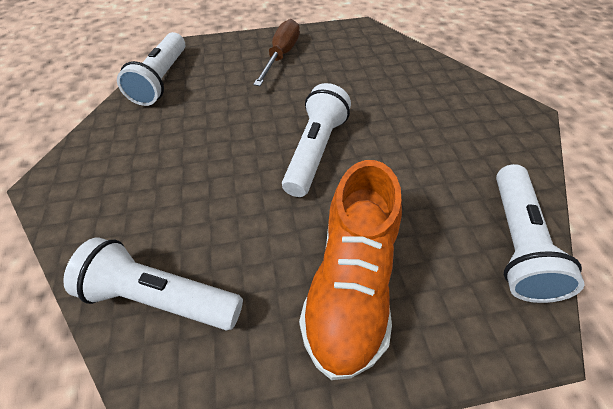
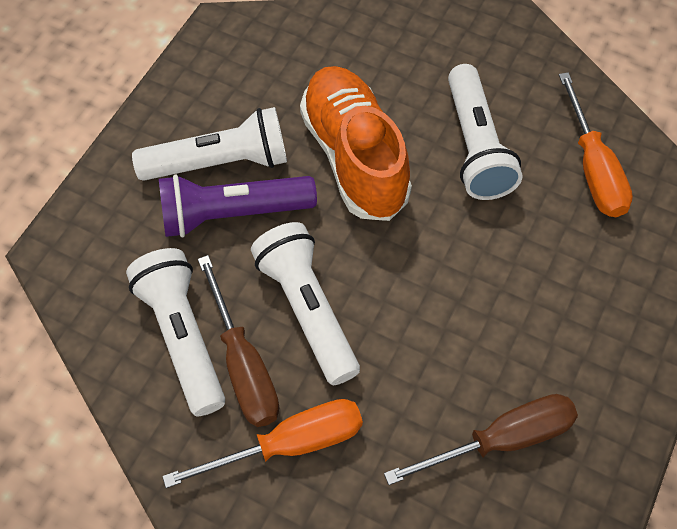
brown screwdriver: 1 -> 2
orange screwdriver: 0 -> 2
purple flashlight: 0 -> 1

